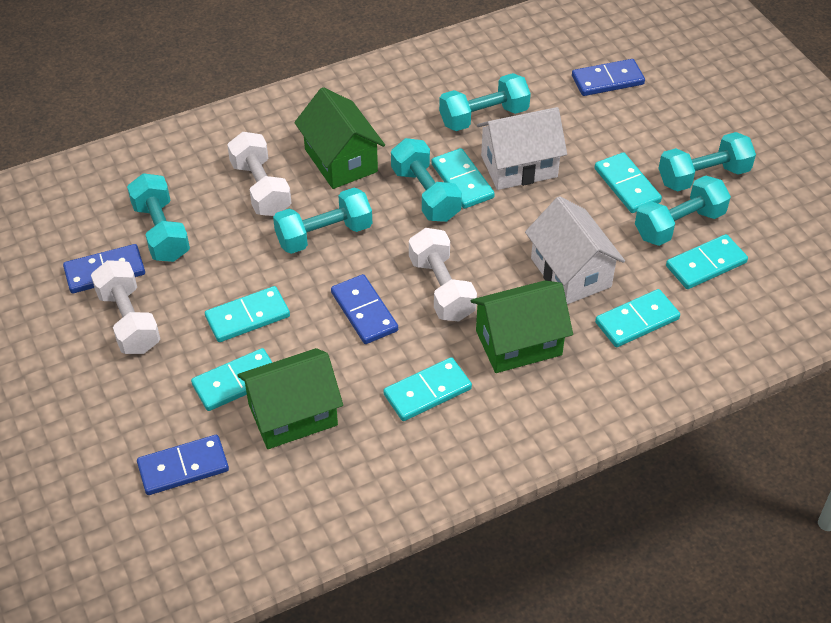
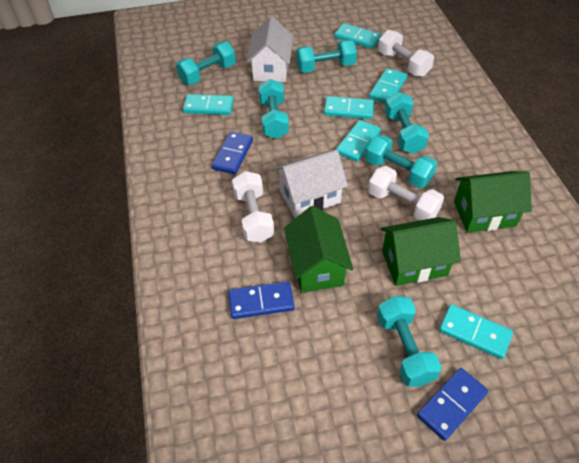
blue domino: 4 -> 3
turquoise domino: 7 -> 6

